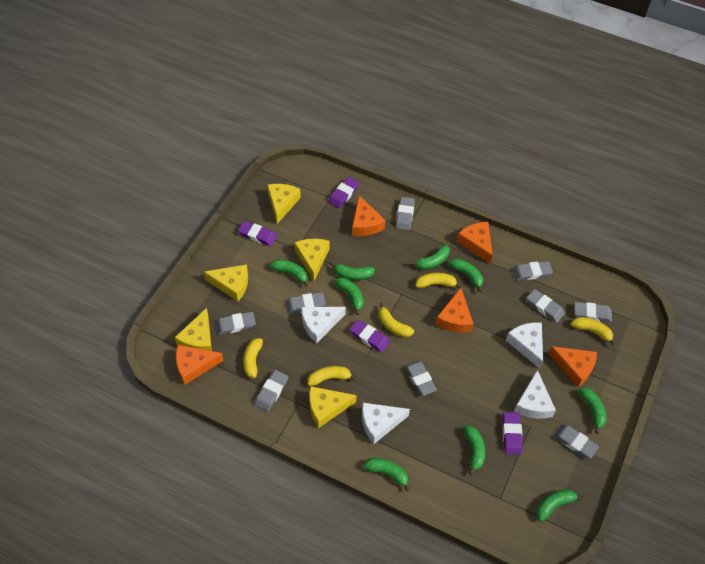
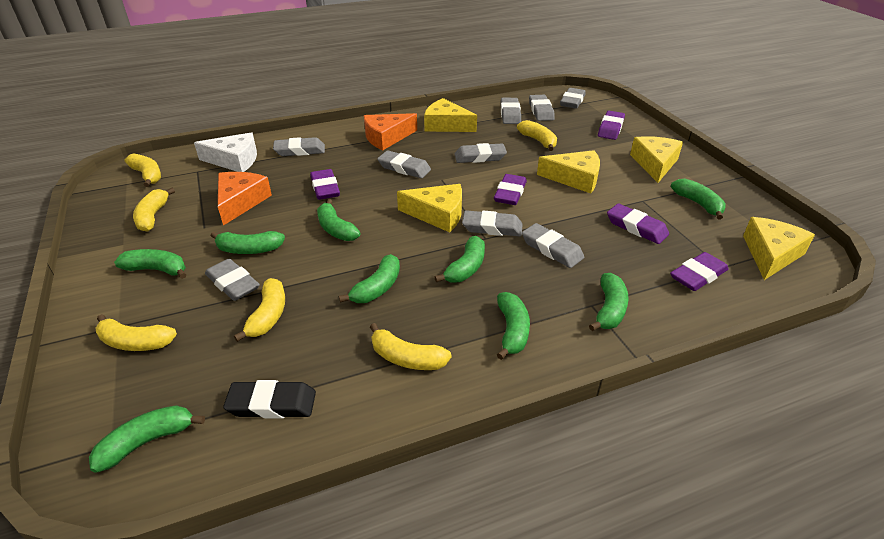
black eraser: 0 -> 1
orange cheese: 5 -> 2
purple eraser: 4 -> 5
white cheese: 4 -> 1
yellow banana: 5 -> 6

